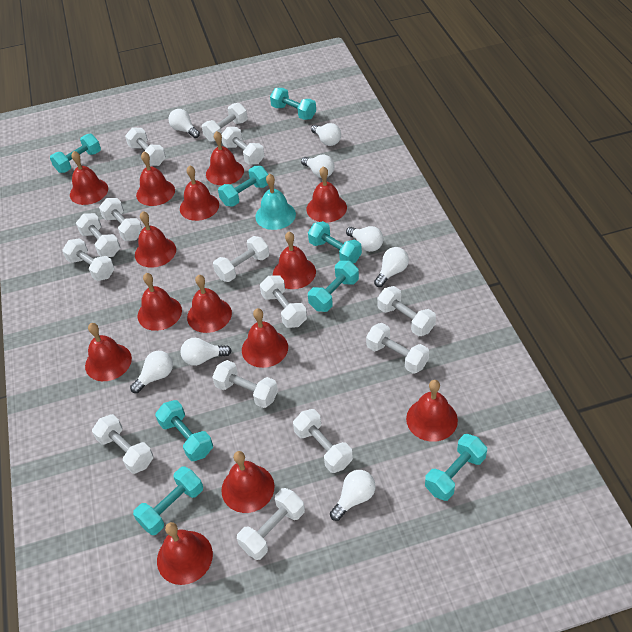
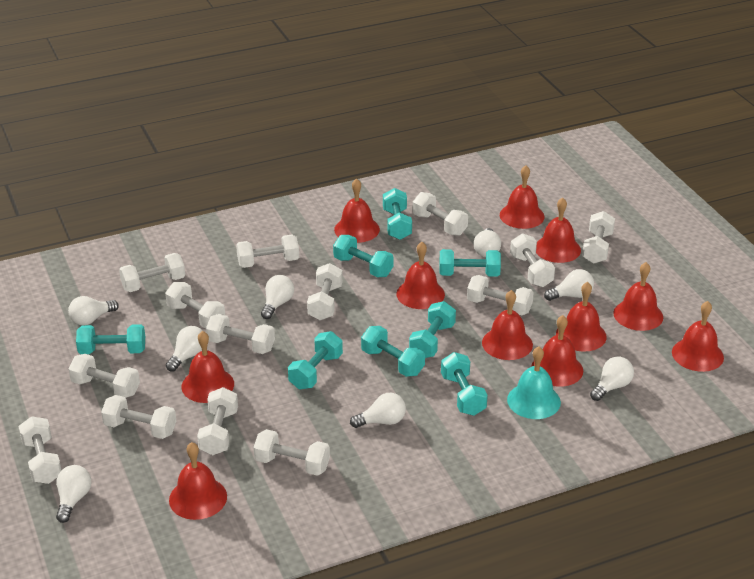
red bell: 14 -> 11

